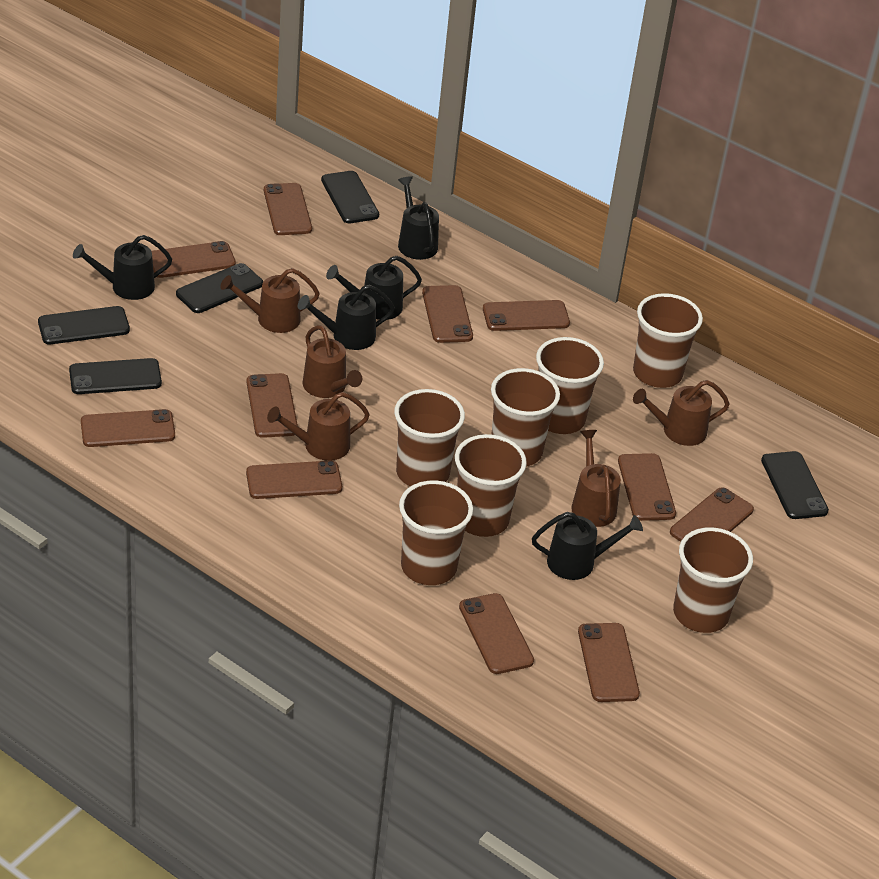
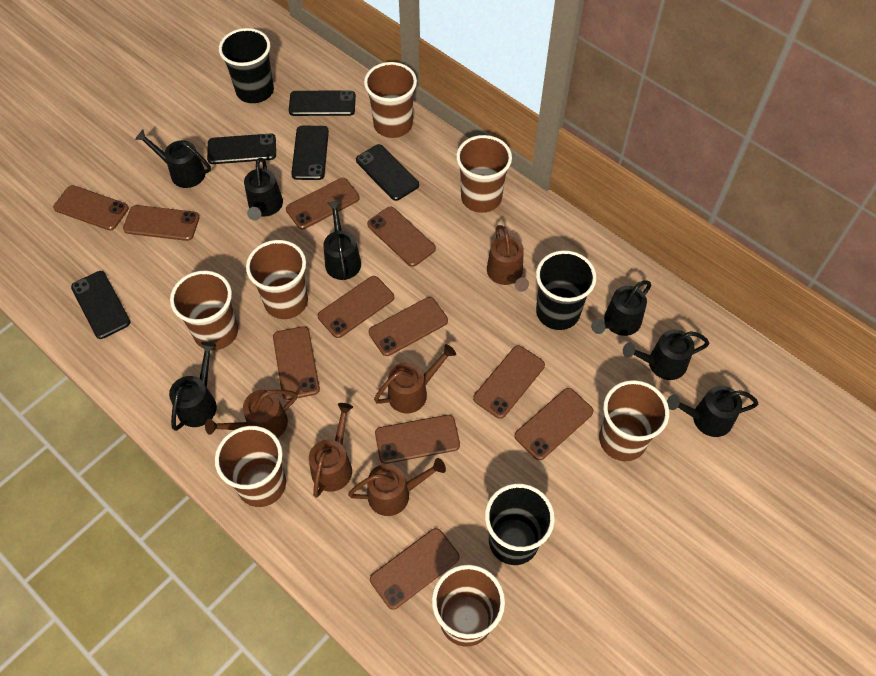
black cup: 0 -> 3
black watering can: 5 -> 7

